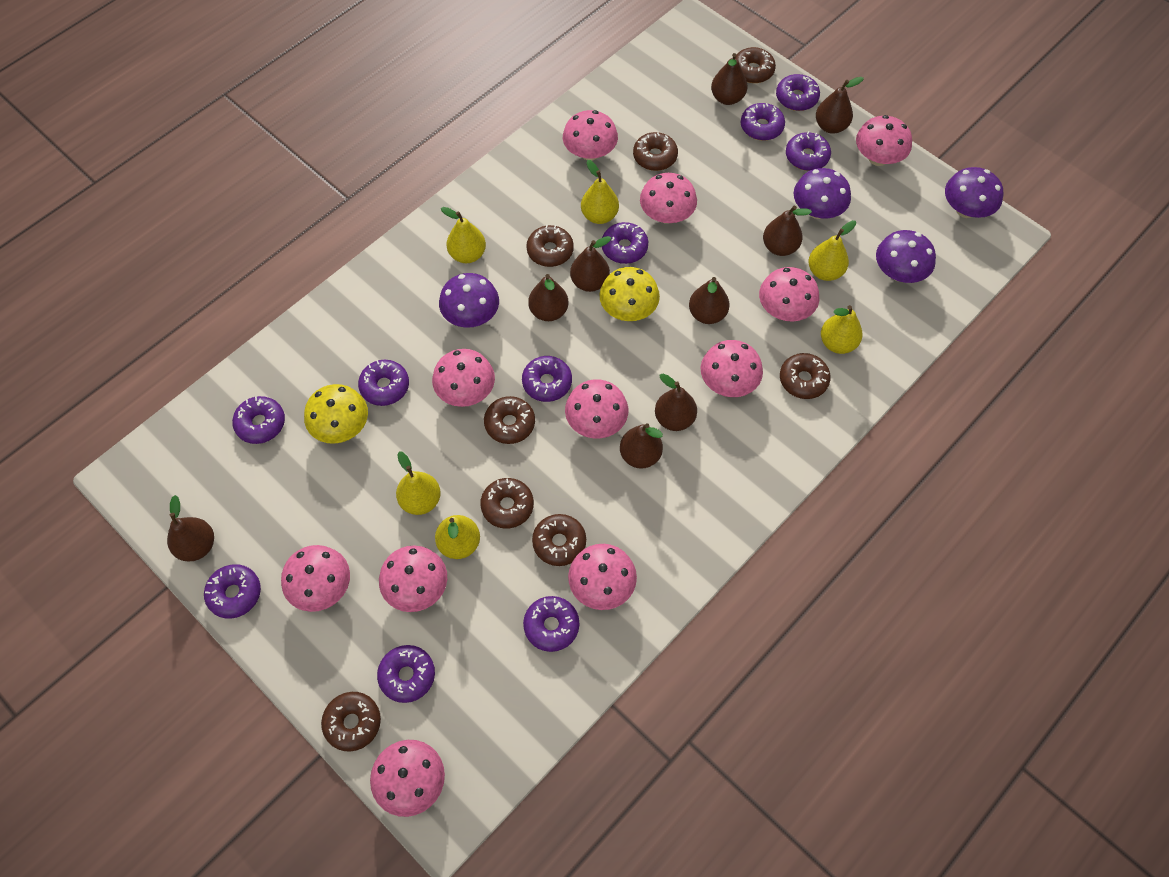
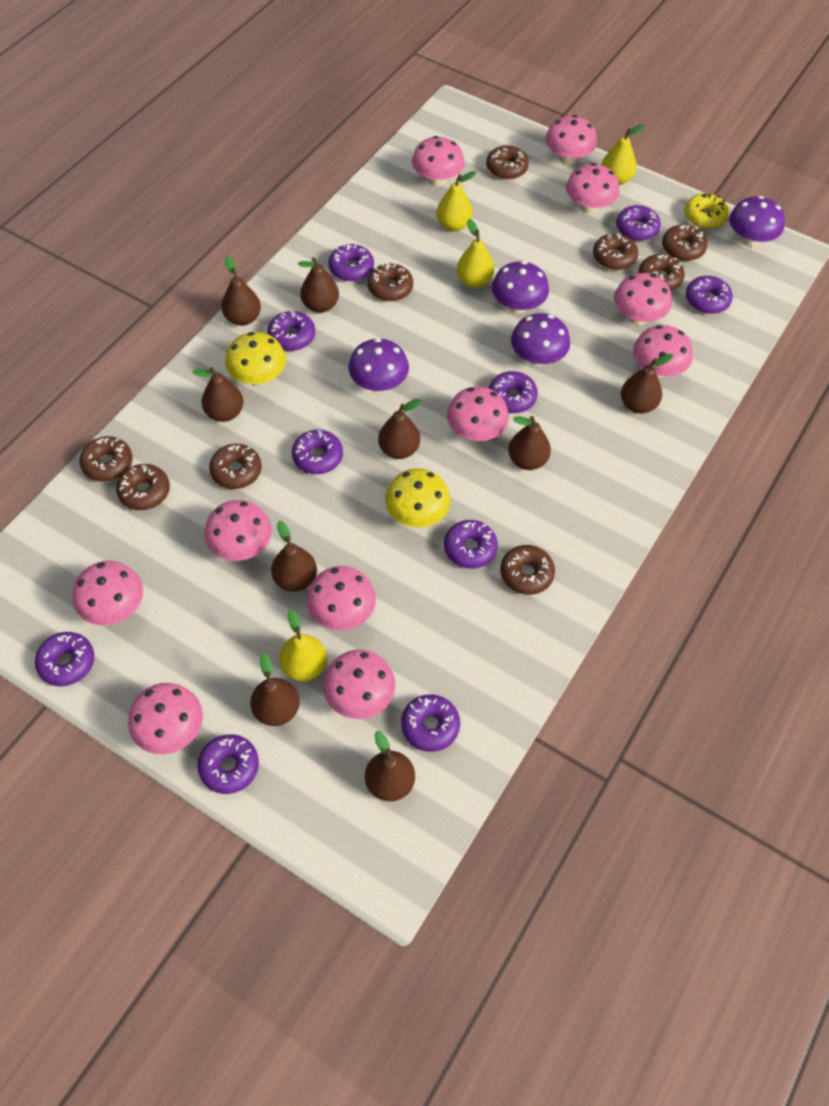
brown donut: 8 -> 9
yellow donut: 0 -> 1
yellow pear: 6 -> 4

